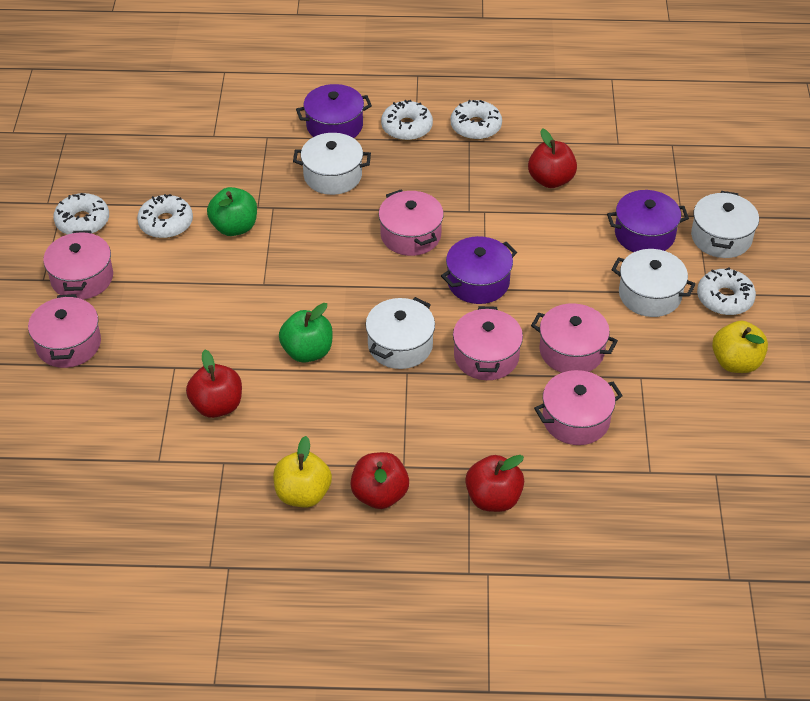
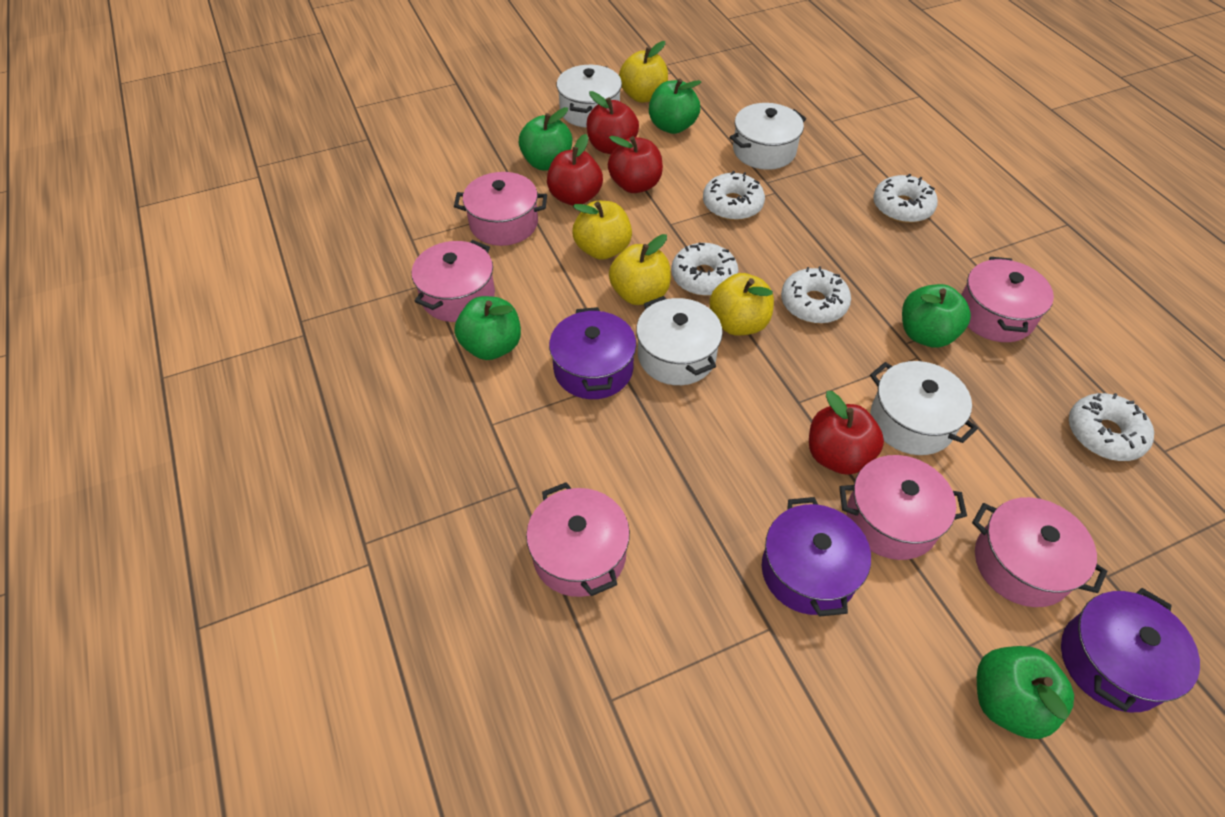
green apple: 2 -> 5
yellow apple: 2 -> 4

